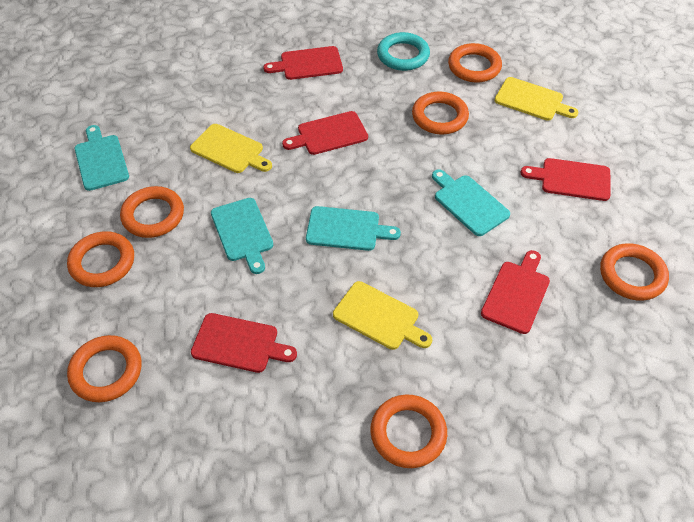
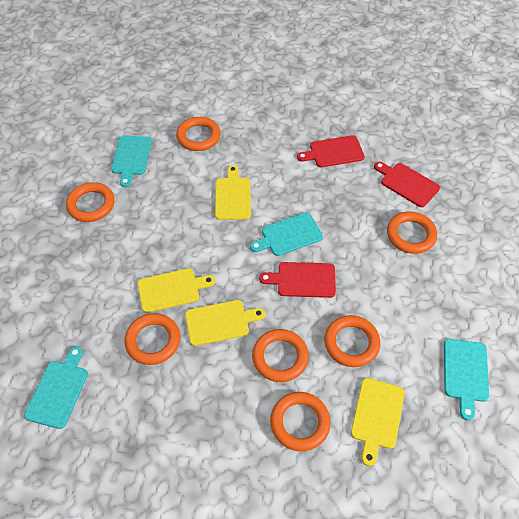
red cutting board: 5 -> 3
turquoise ring: 1 -> 0
yellow cutting board: 3 -> 4

